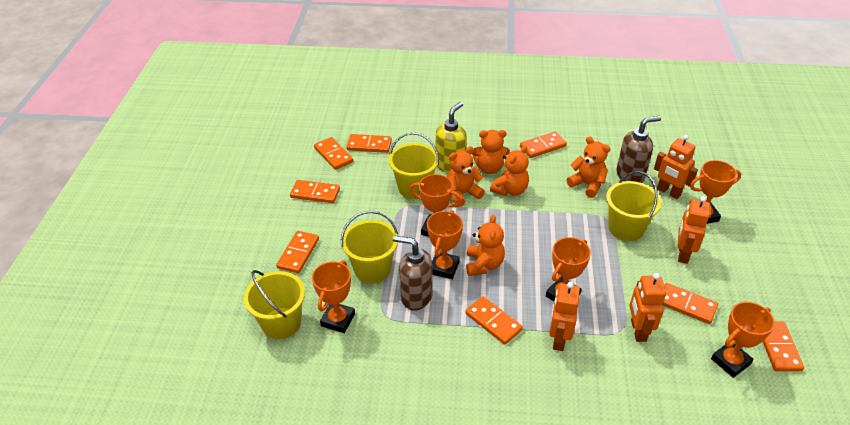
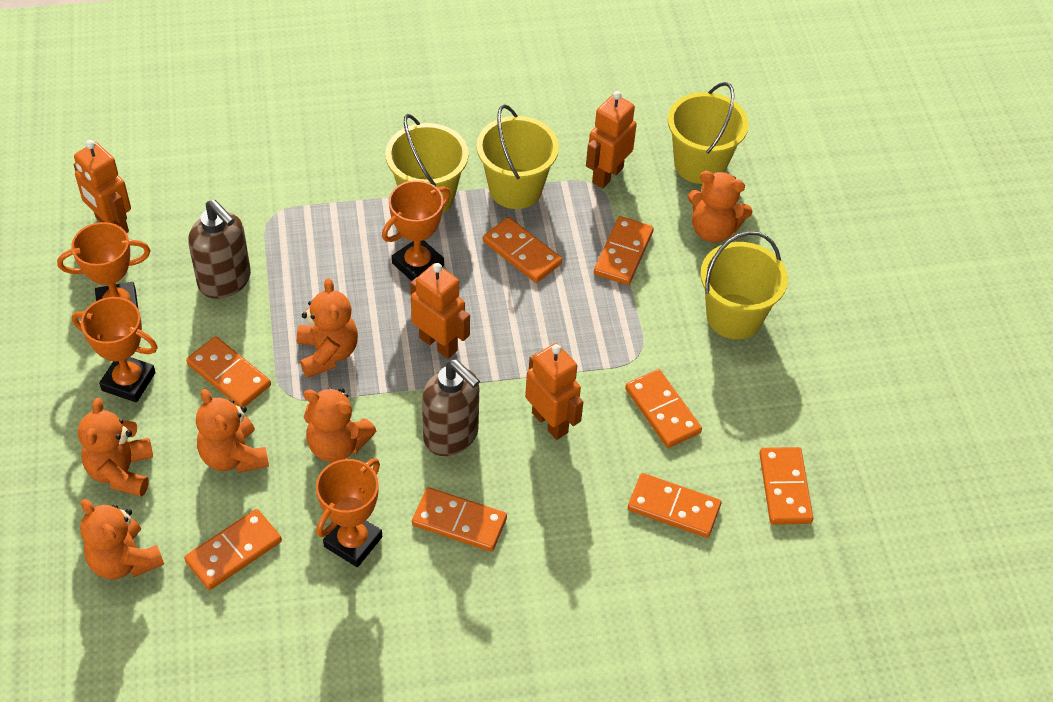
orange teddy bear: 5 -> 6
orange trophy: 6 -> 4
yellow soap dispenser: 1 -> 0

